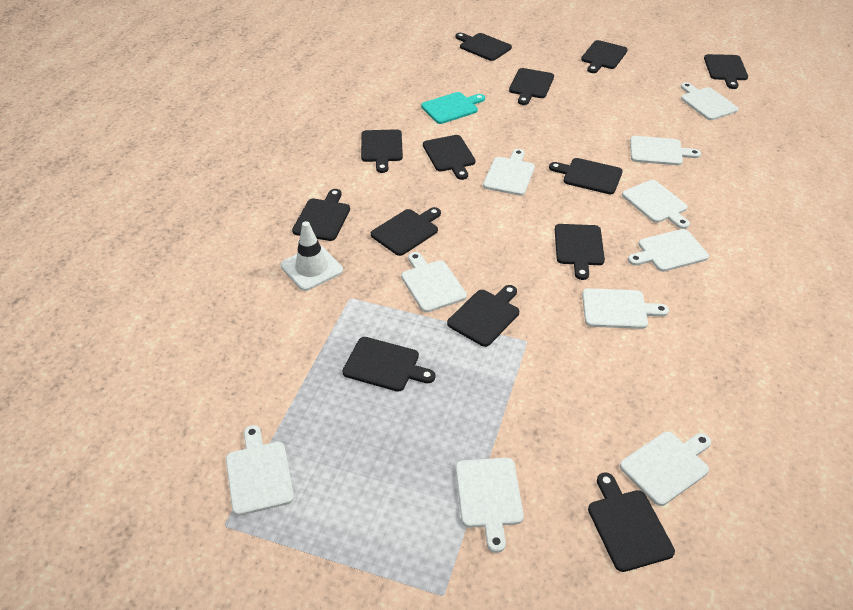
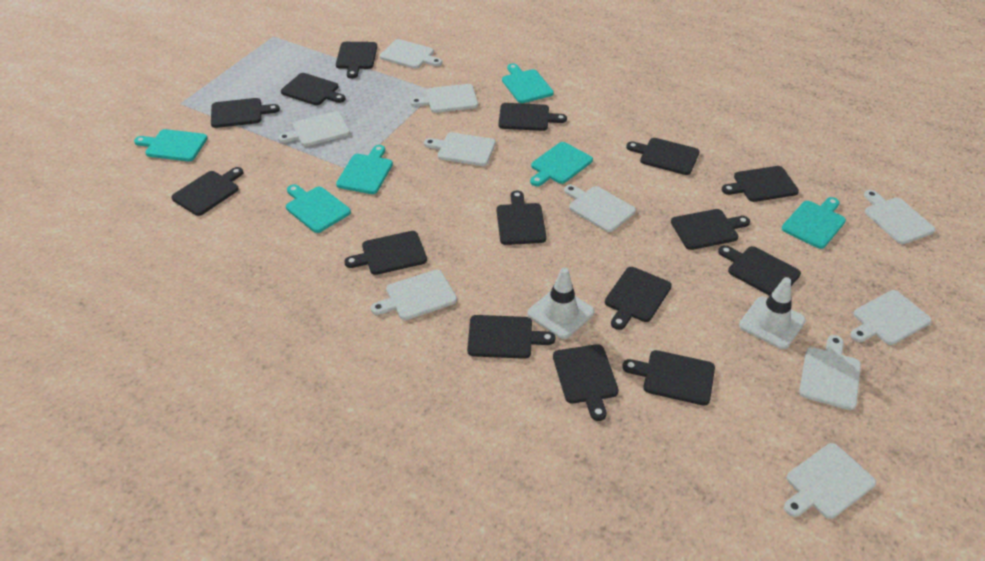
black cutting board: 13 -> 15
turquoise cutting board: 1 -> 6
white traffic cone: 1 -> 2

